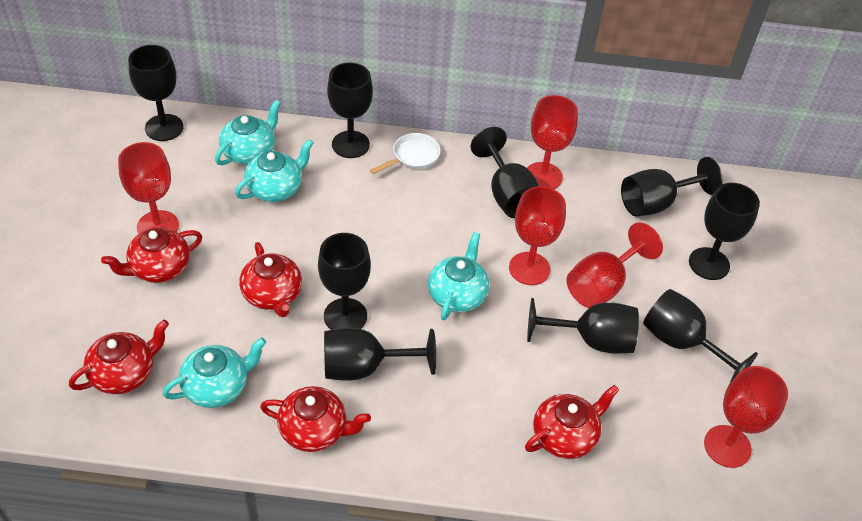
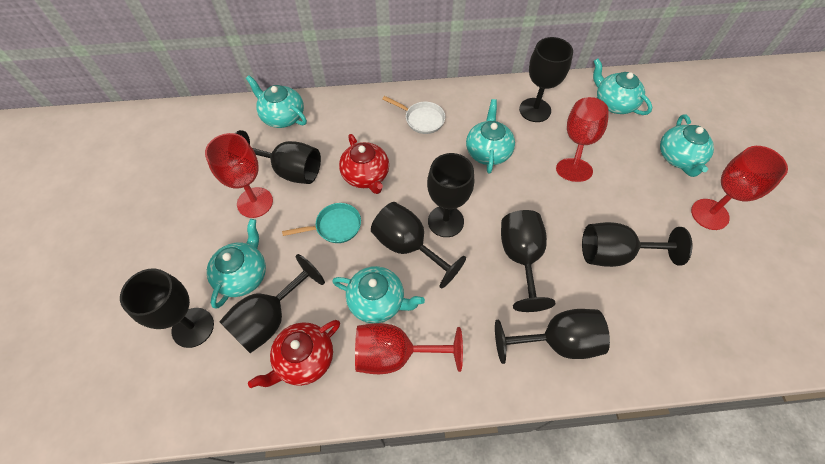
red goblet: 5 -> 4
red teapot: 5 -> 2
turquoise pan: 0 -> 1
turquoise teapot: 4 -> 6

